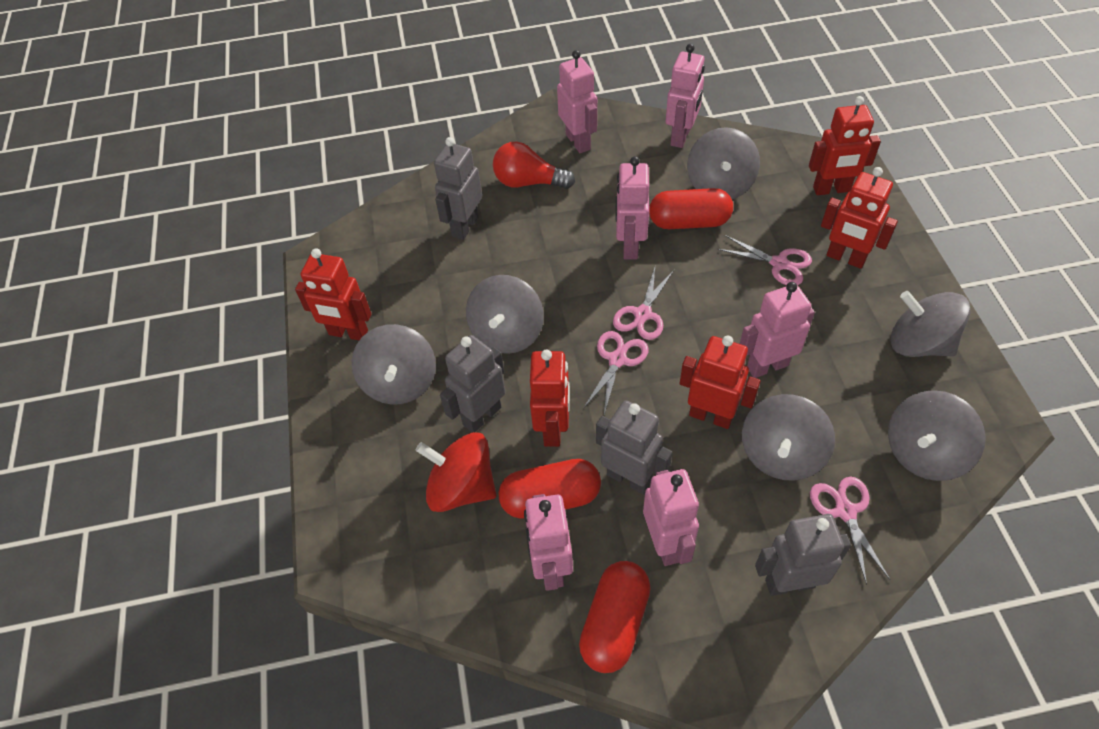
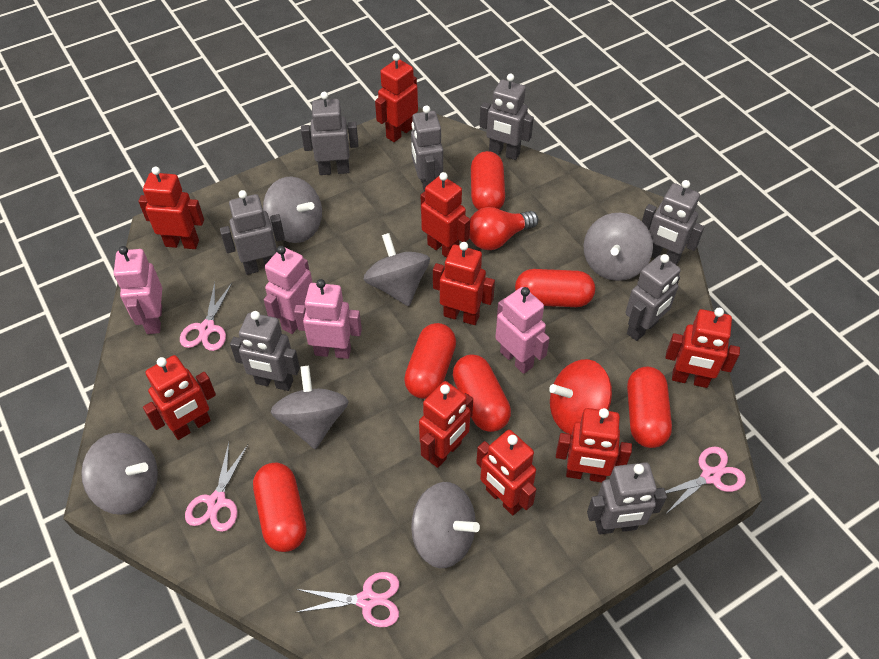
grey robot: 4 -> 8
pink robot: 6 -> 4
red capsule: 3 -> 6
red robot: 5 -> 9

